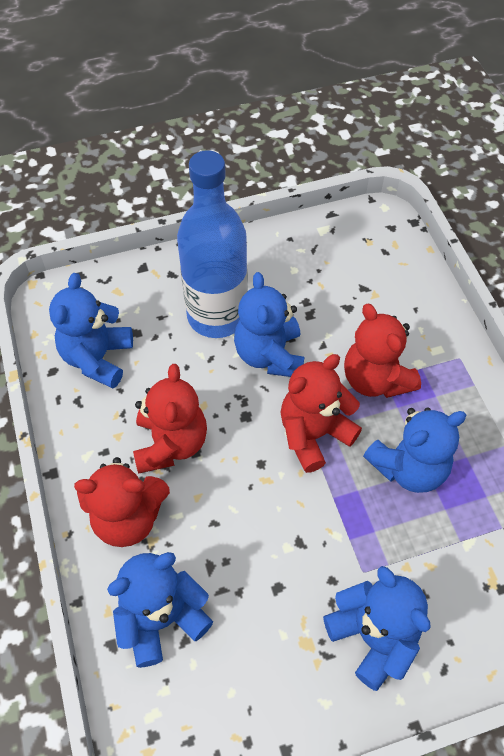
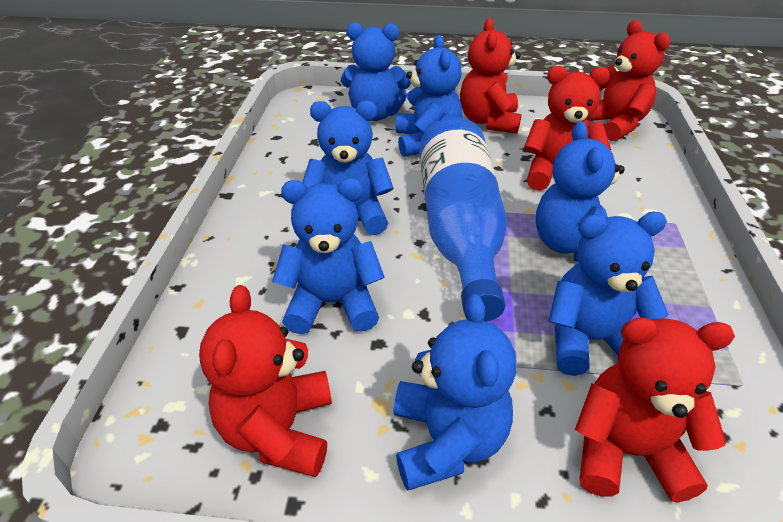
blue teddy bear: 5 -> 7
red teddy bear: 4 -> 5

